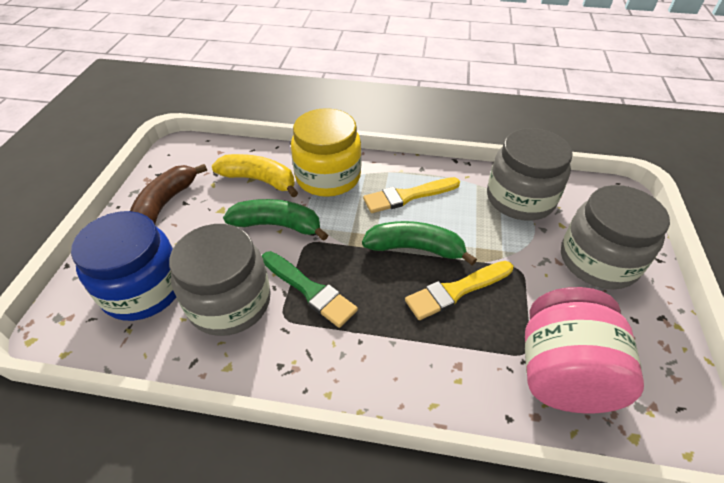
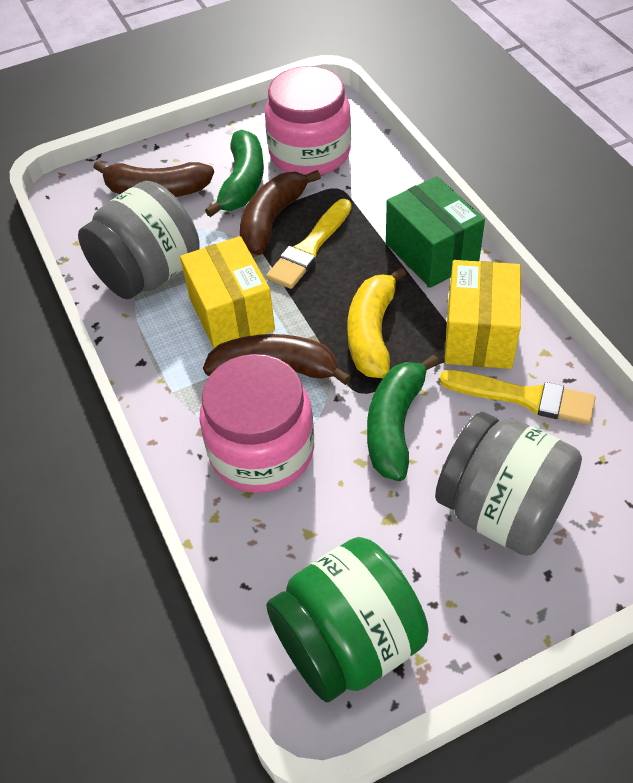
blue jar: 1 -> 0
brown banana: 1 -> 3
green box: 0 -> 1
green brush: 1 -> 0
green jar: 0 -> 1
grey jar: 3 -> 2
pink jar: 1 -> 2
yellow box: 0 -> 2
yellow jar: 1 -> 0

